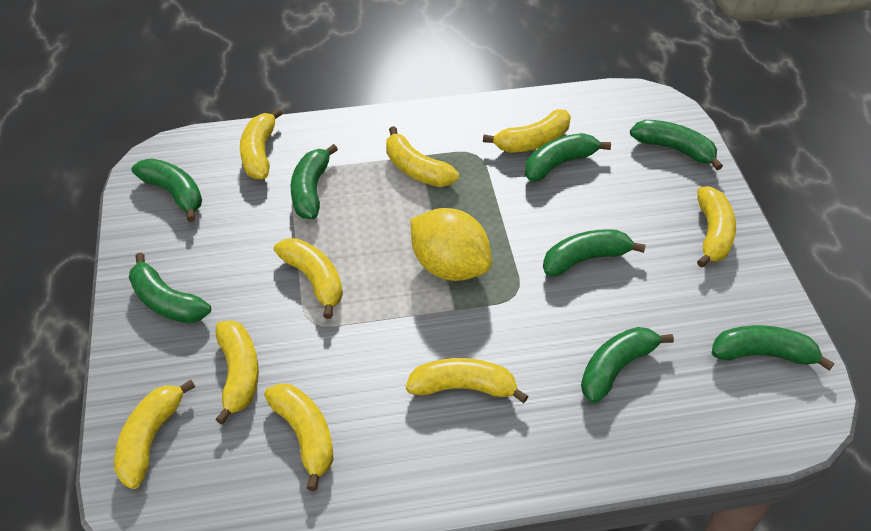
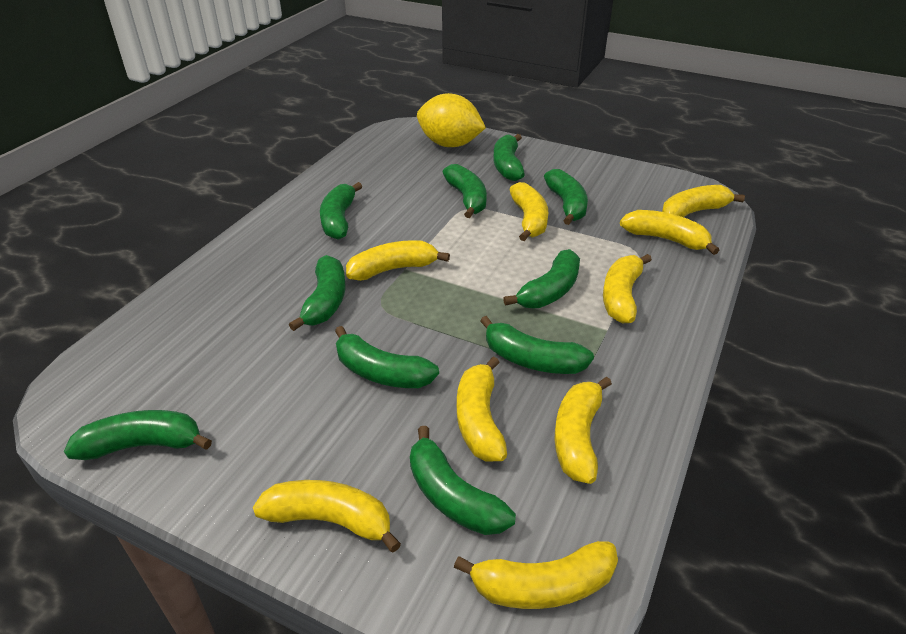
green banana: 8 -> 10

